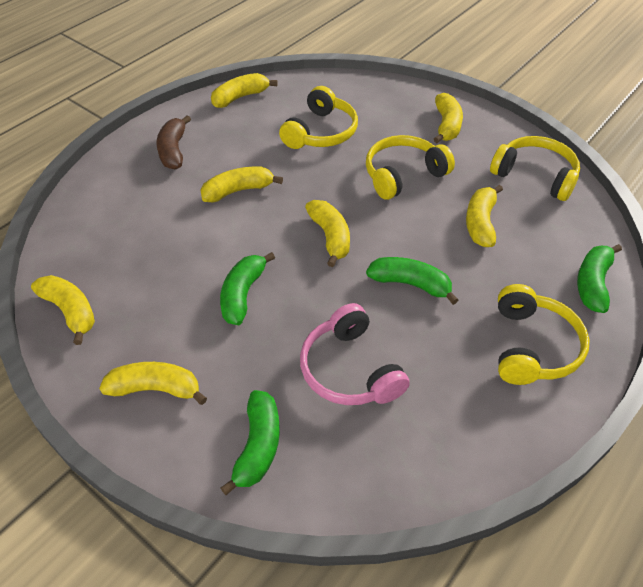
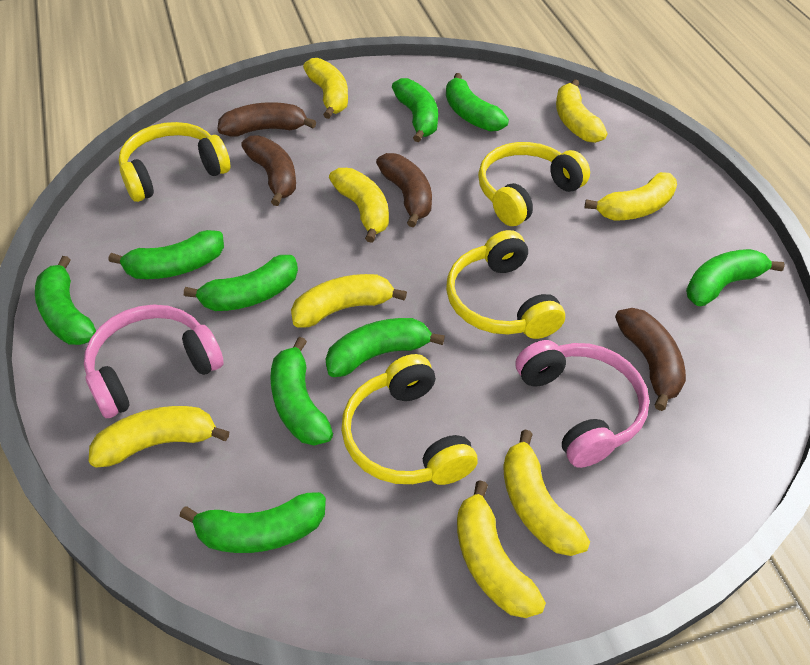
brown banana: 1 -> 4
green banana: 4 -> 9
pink headphones: 1 -> 2
yellow banana: 7 -> 8

